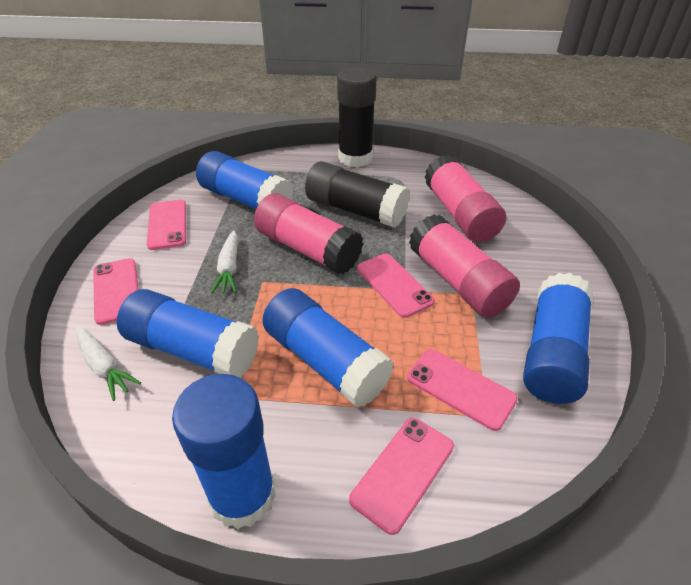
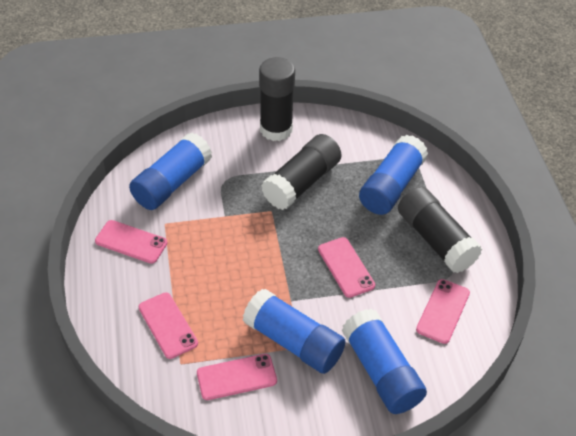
black glue stick: 2 -> 3
blue glue stick: 5 -> 4
pink glue stick: 3 -> 0
white carrot: 2 -> 0

